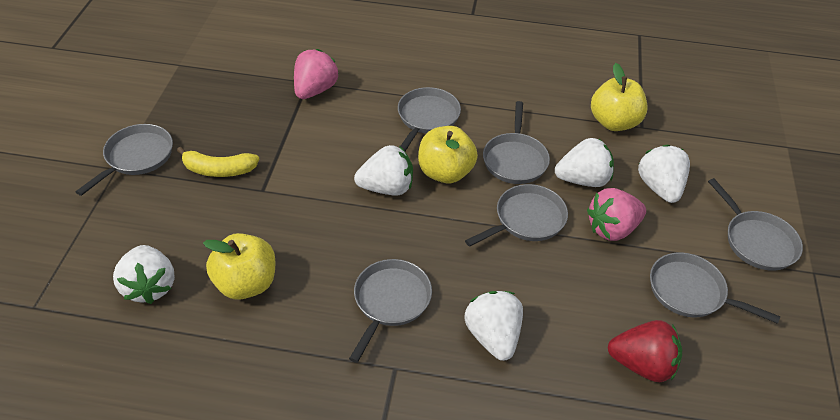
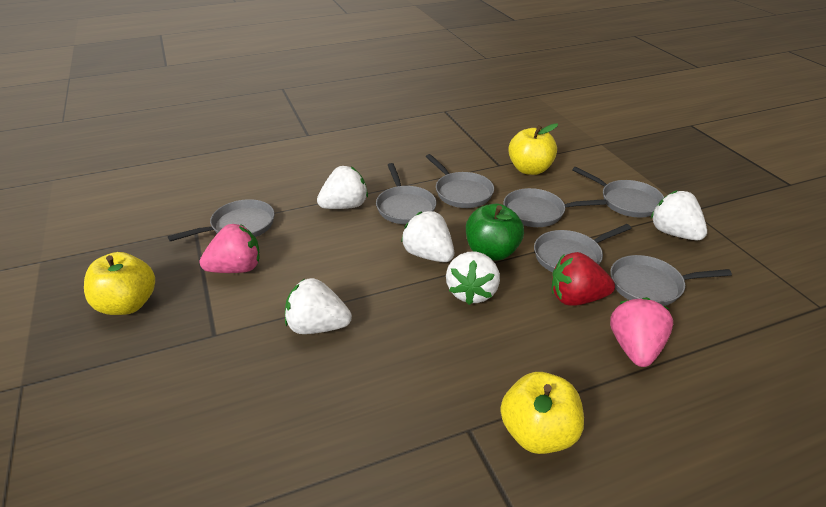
green apple: 0 -> 1
yellow banana: 1 -> 0

